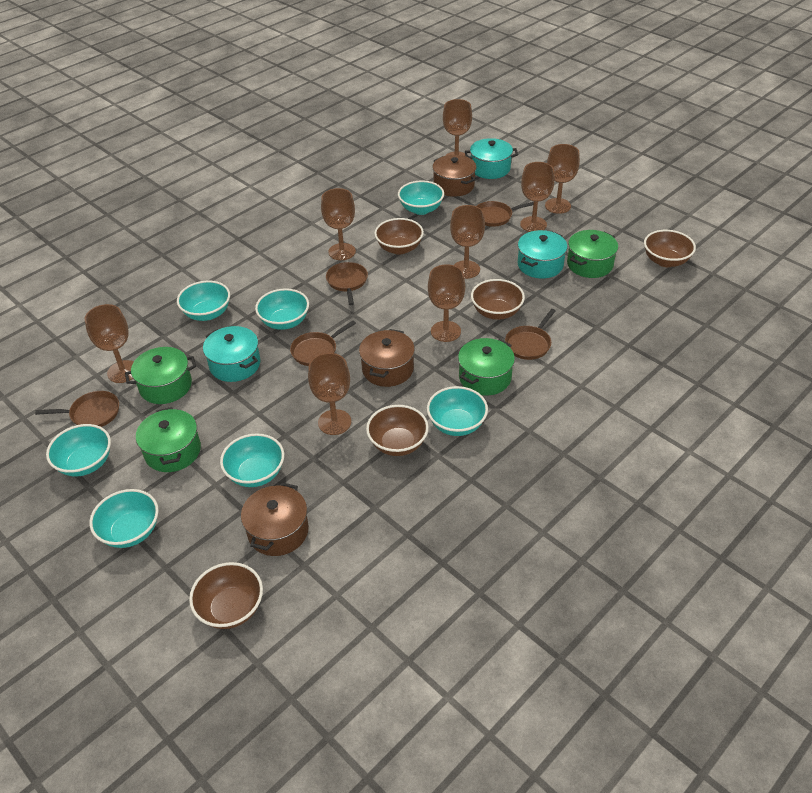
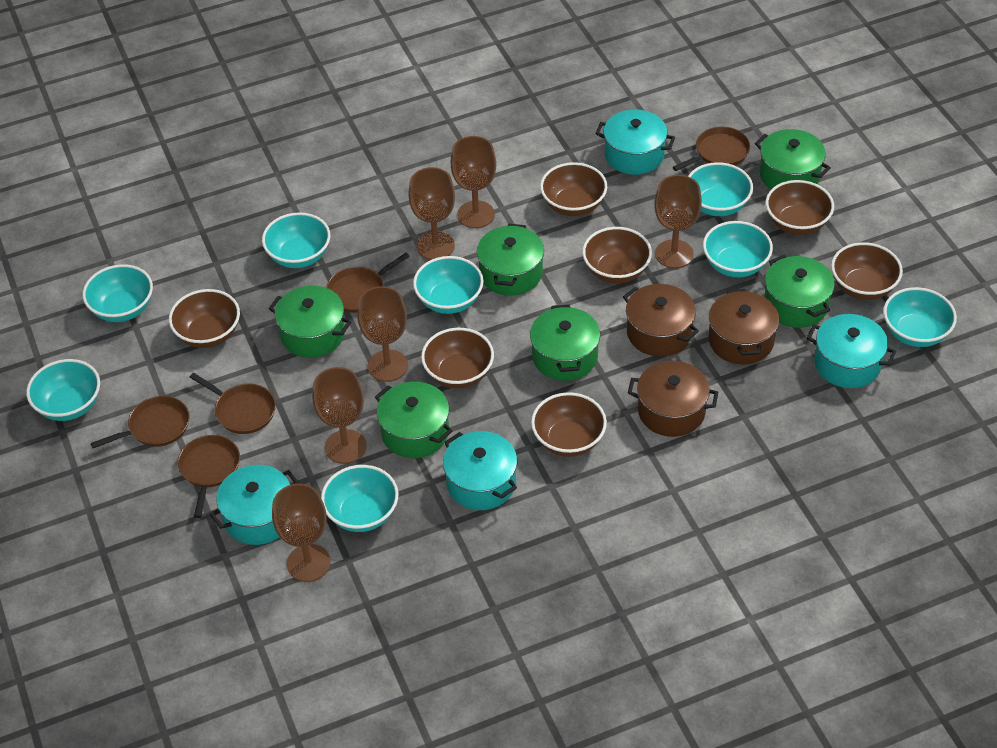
brown bowl: 5 -> 7
brown goblet: 8 -> 6
green pot: 4 -> 6
turquoise bowl: 7 -> 8
turquoise pot: 3 -> 4

